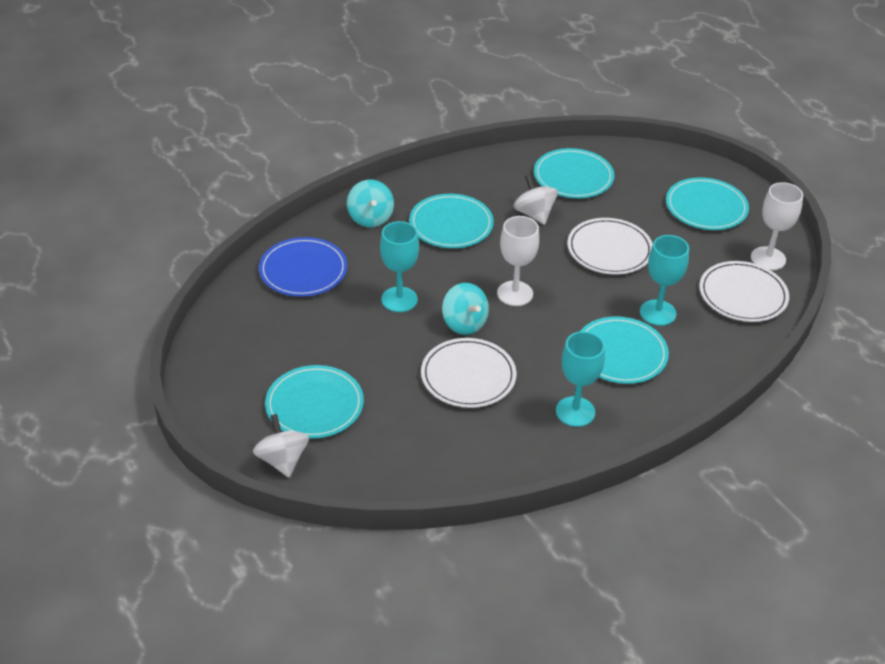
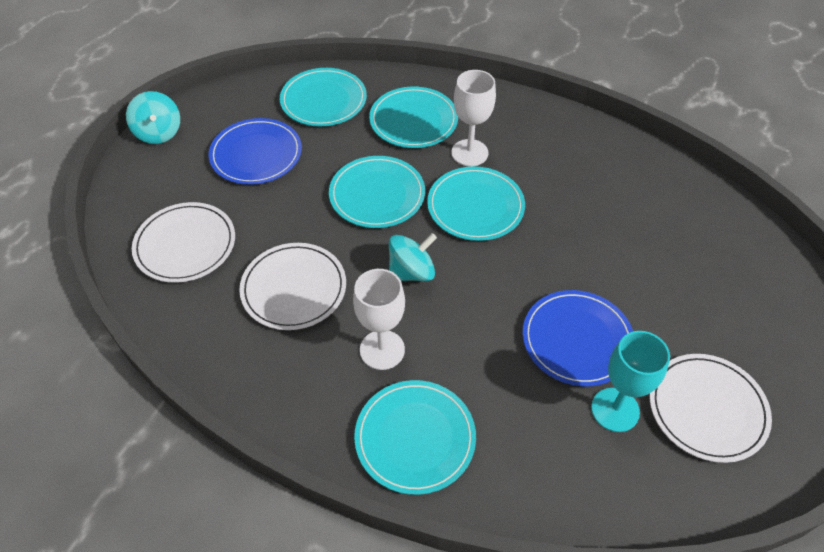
blue plate: 1 -> 2
turquoise goblet: 3 -> 1
white spinning top: 2 -> 0

